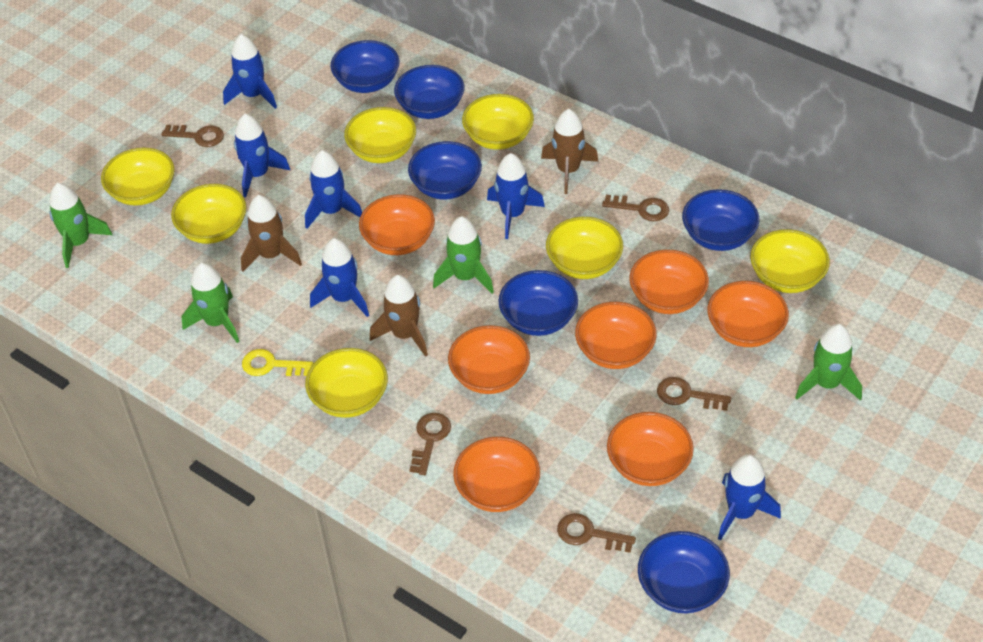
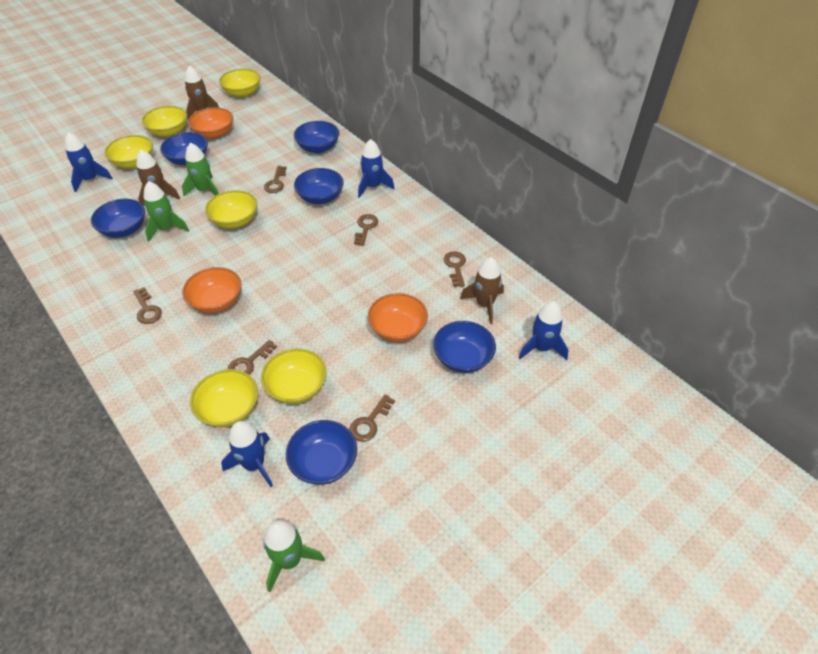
blue rocket: 6 -> 4
brown key: 5 -> 6
green rocket: 4 -> 3
orange bowl: 7 -> 3
yellow bowl: 7 -> 6
yellow key: 1 -> 0

